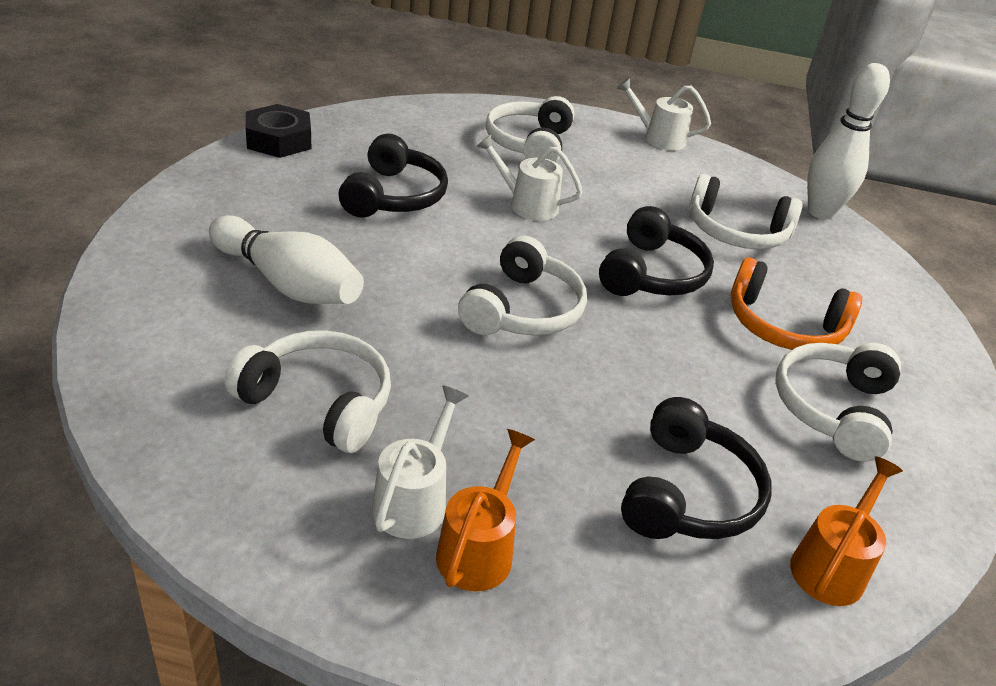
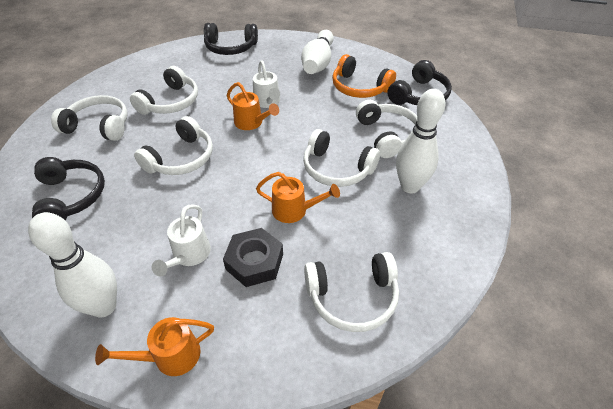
orange watering can: 2 -> 3
white bowling pin: 2 -> 3
white headphones: 5 -> 6
white watering can: 3 -> 2

